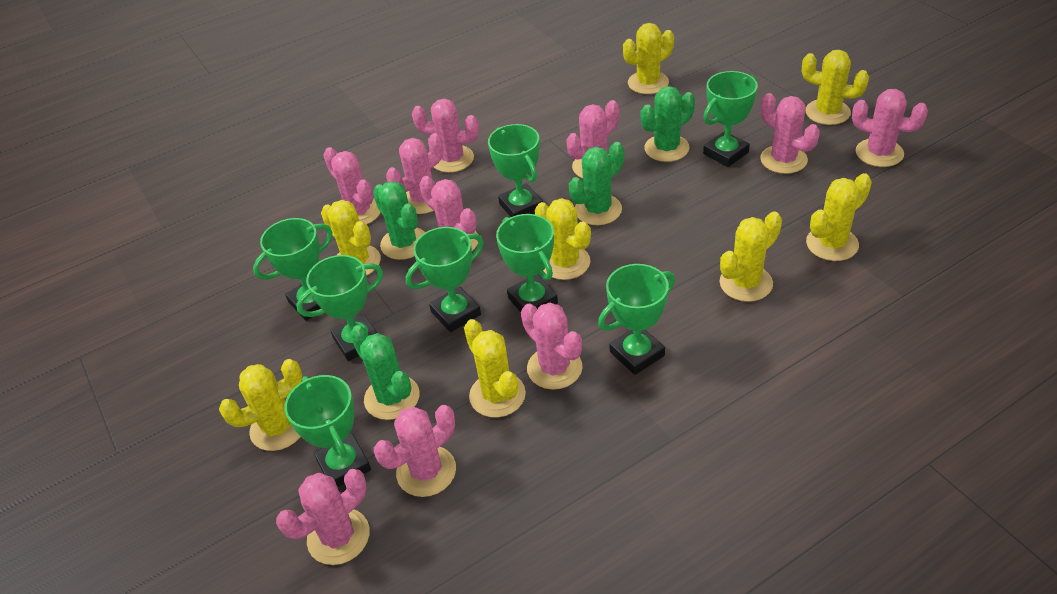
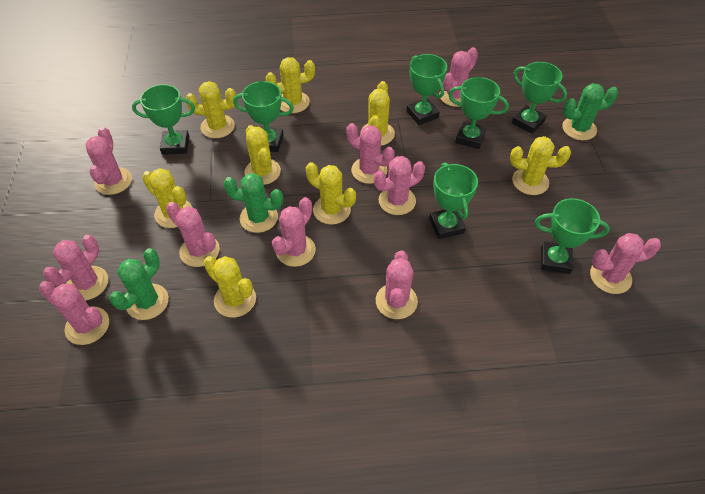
green cactus: 4 -> 3
green trophy: 8 -> 7

